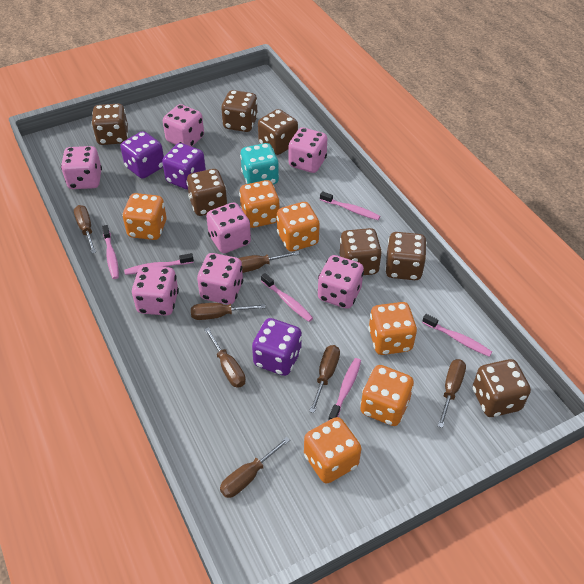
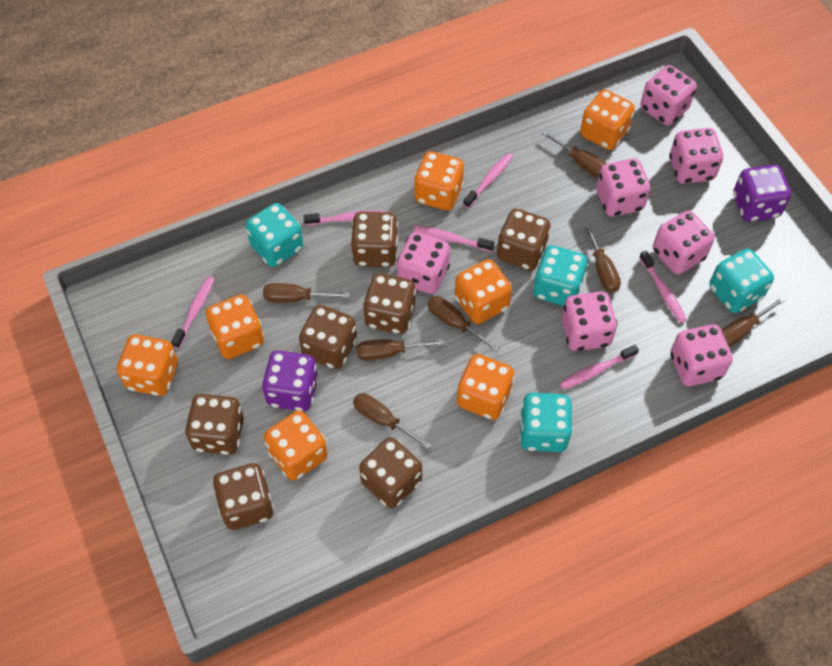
orange dice: 6 -> 7
purple dice: 3 -> 2
turquoise dice: 1 -> 4

